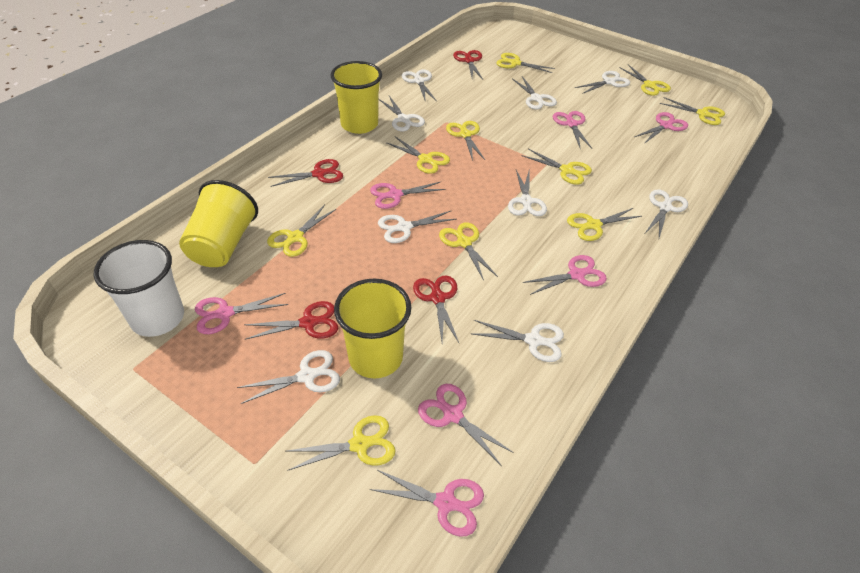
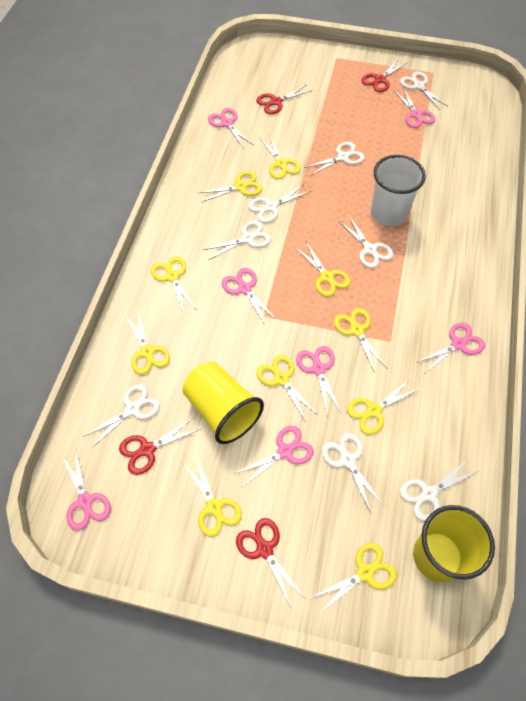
white scissors: 9 -> 8
yellow cup: 3 -> 2

